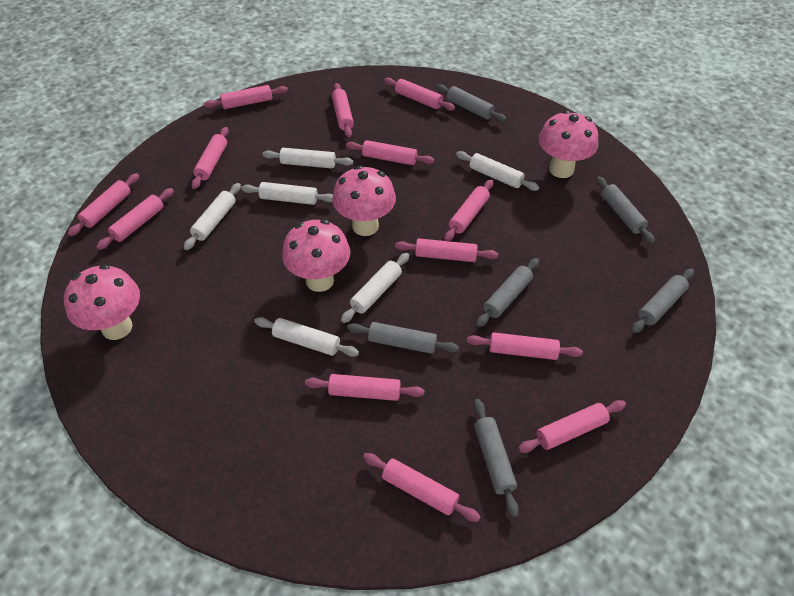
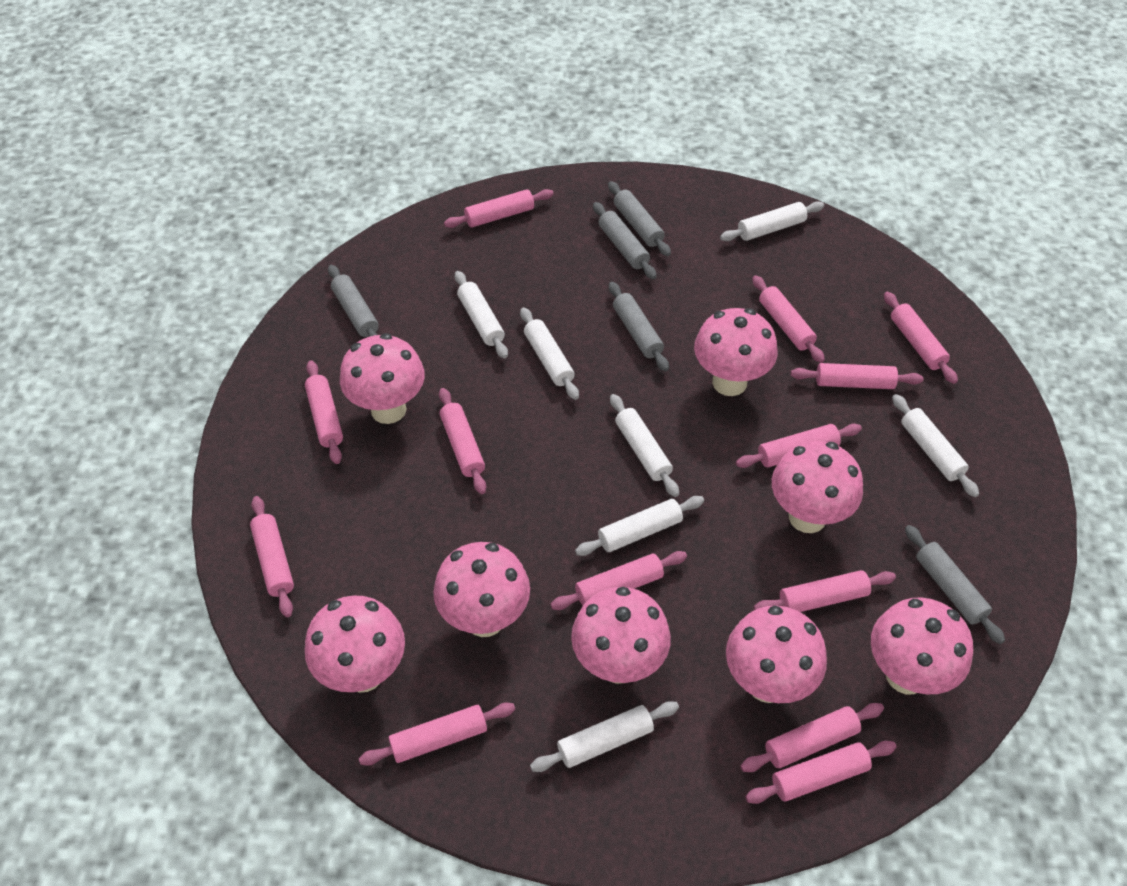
grey rolling pin: 6 -> 5
pink mushroom: 4 -> 8
white rolling pin: 6 -> 7

